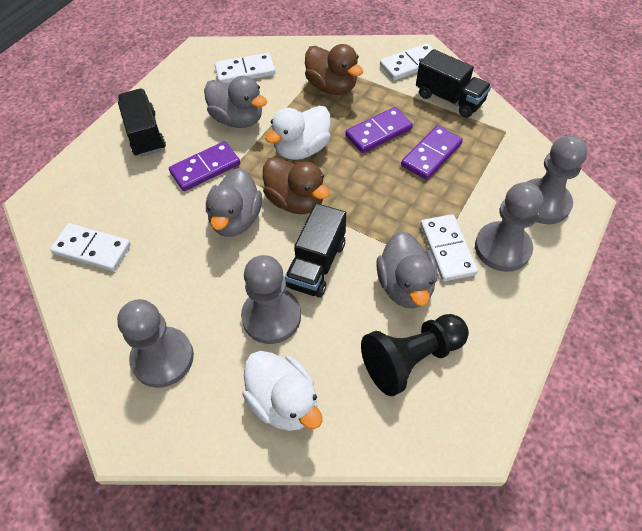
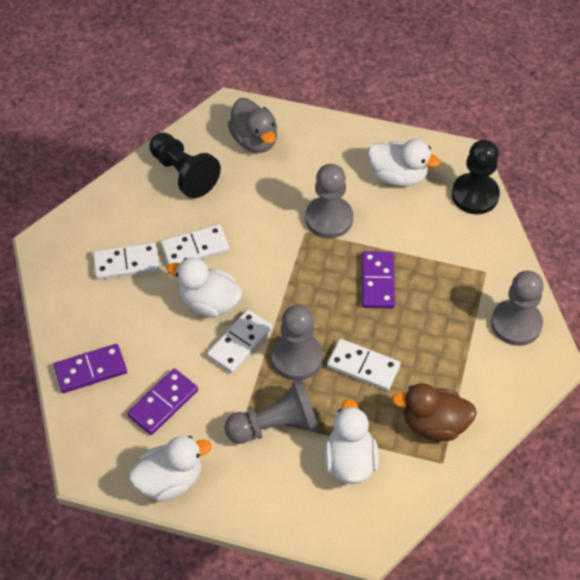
black pawn: 1 -> 2
black truck: 3 -> 0
brown duck: 2 -> 1
grey duck: 3 -> 1
white duck: 2 -> 4

